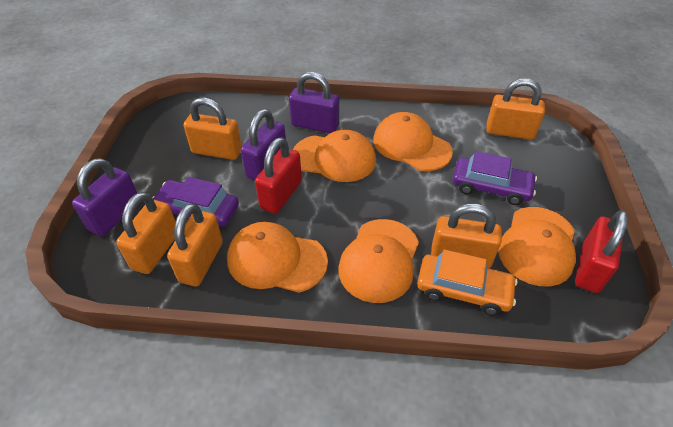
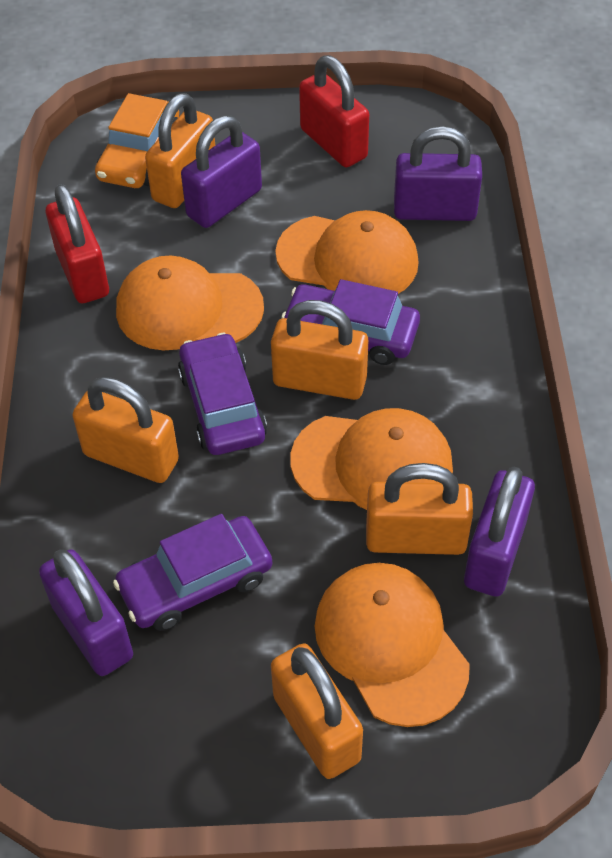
orange cap: 5 -> 4
purple car: 2 -> 3
purple padlock: 3 -> 4

